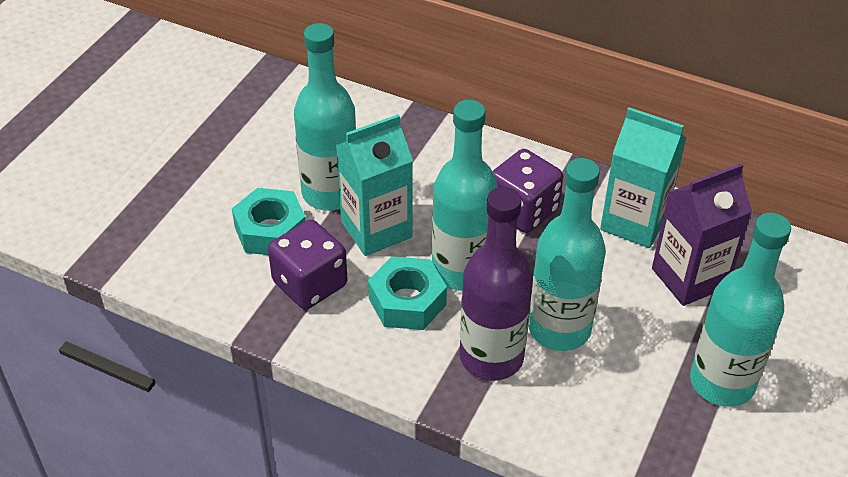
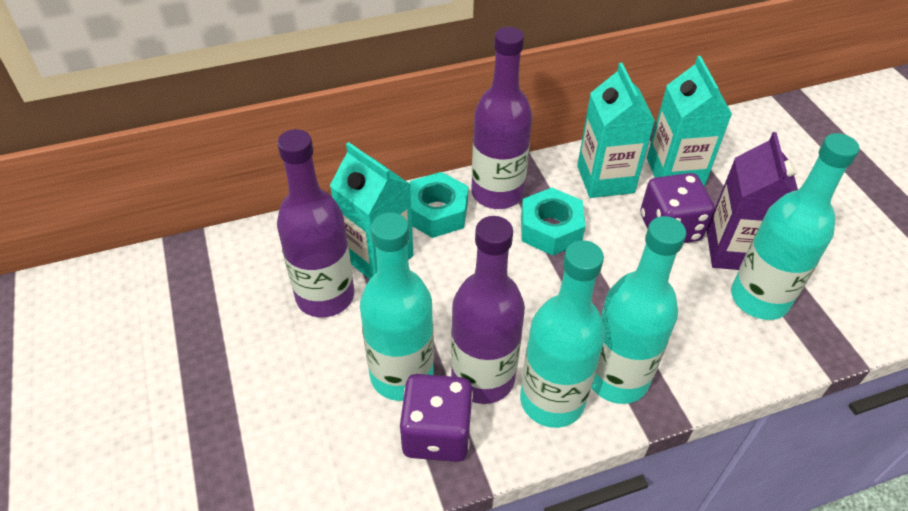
purple bottle: 1 -> 3
turquoise carton: 2 -> 3

